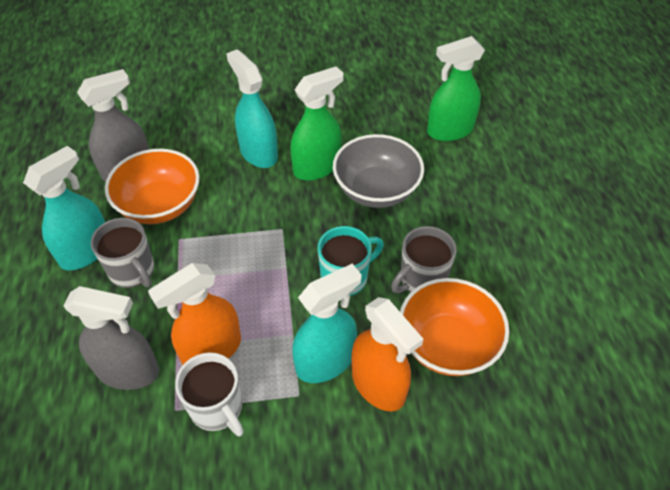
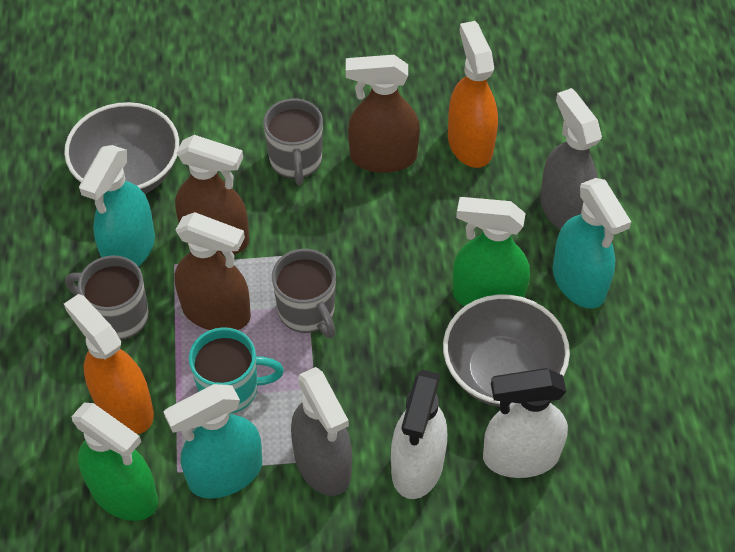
brown spray bottle: 0 -> 3
grey bowl: 1 -> 2
grey mug: 2 -> 3
orange bowl: 2 -> 0
white mug: 1 -> 0
white spray bottle: 0 -> 2

